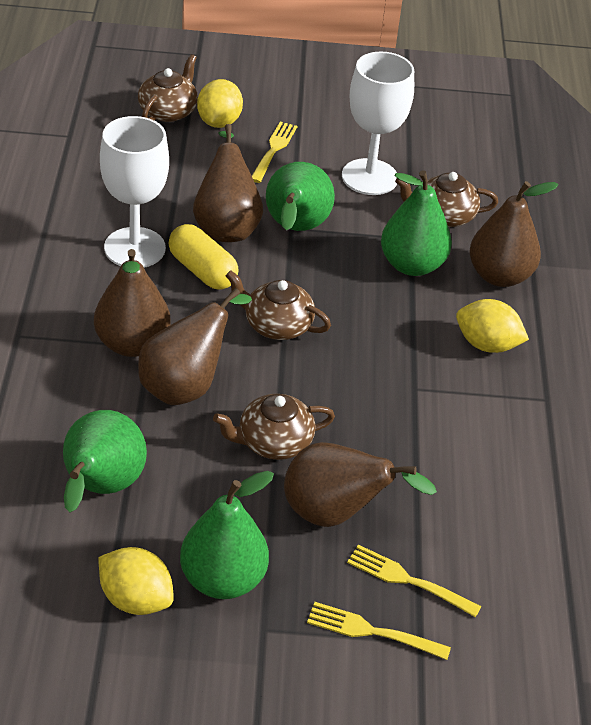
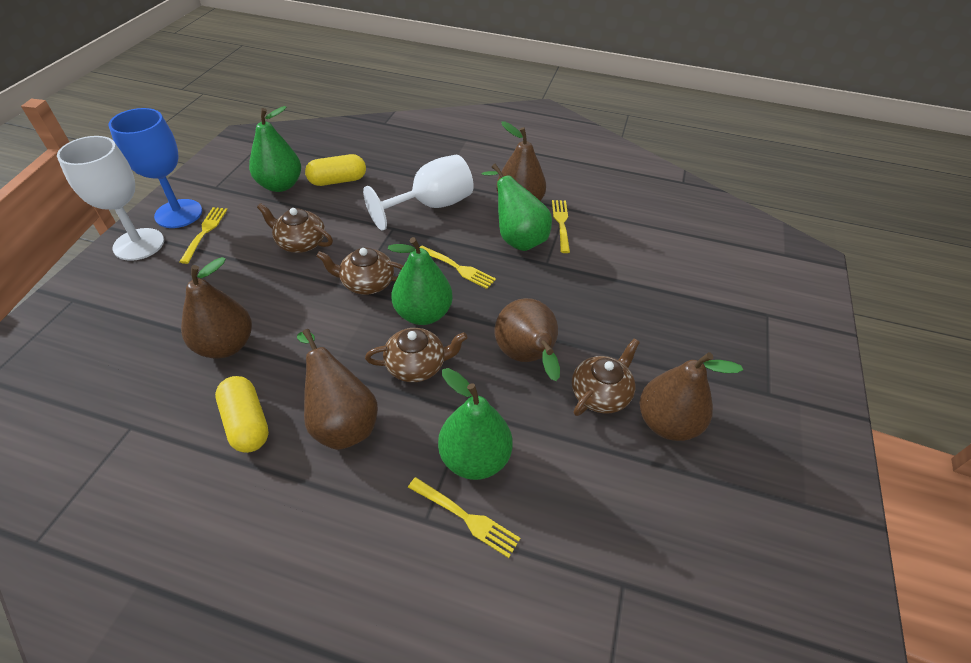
blue goblet: 0 -> 1
yellow capsule: 1 -> 2
yellow fork: 3 -> 4
yellow lemon: 3 -> 0

